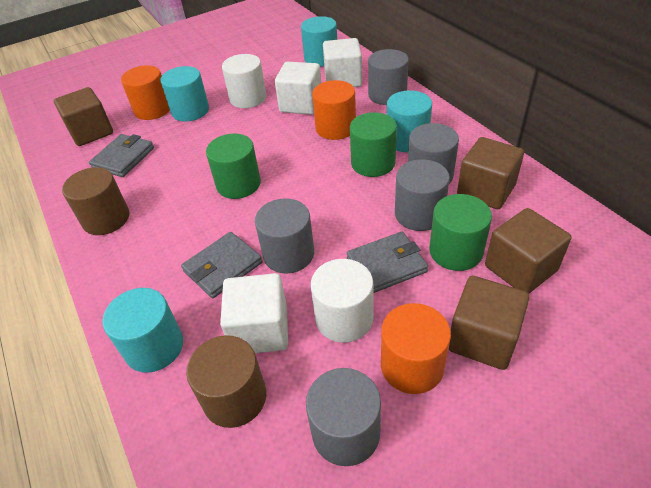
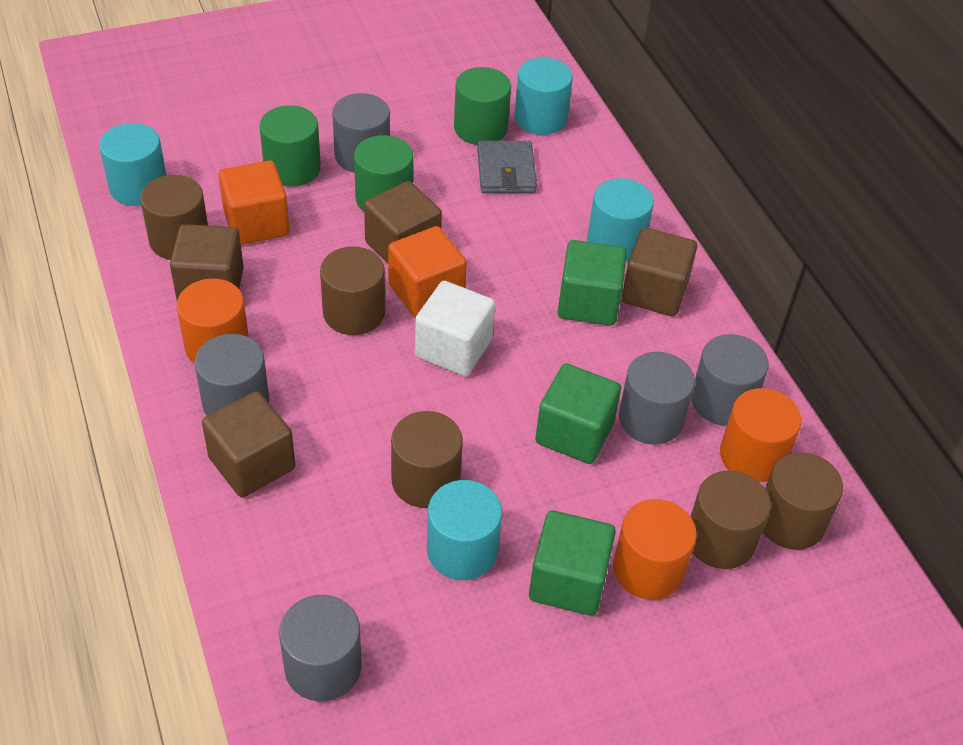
brown cylinder: 2 -> 5
green cube: 0 -> 3
grey wallet: 3 -> 1
orange cube: 0 -> 2
white cube: 3 -> 1
white cylinder: 2 -> 0

